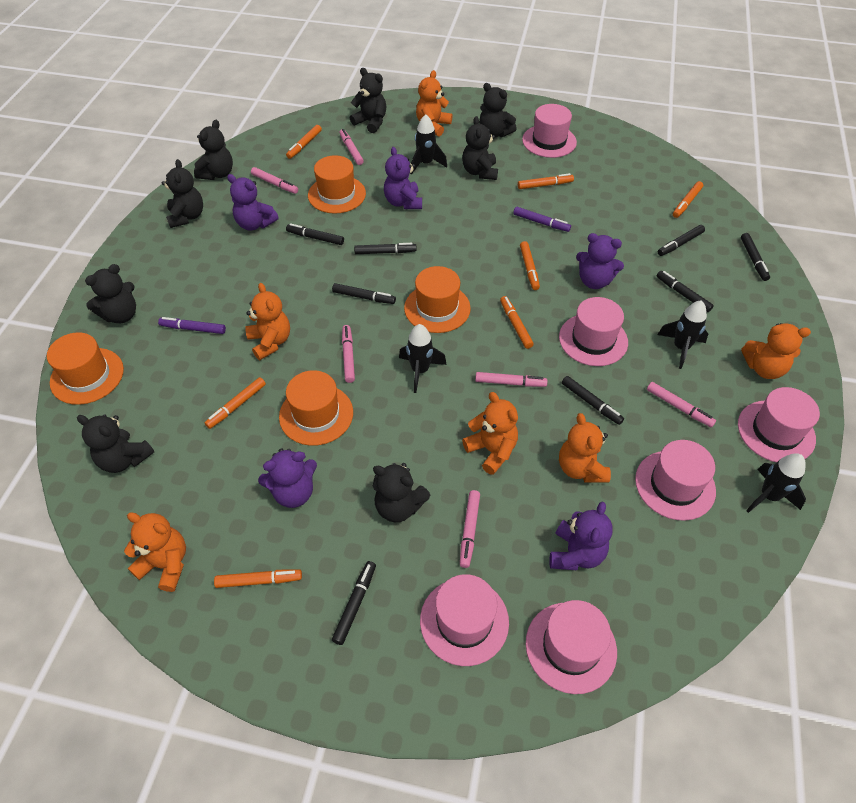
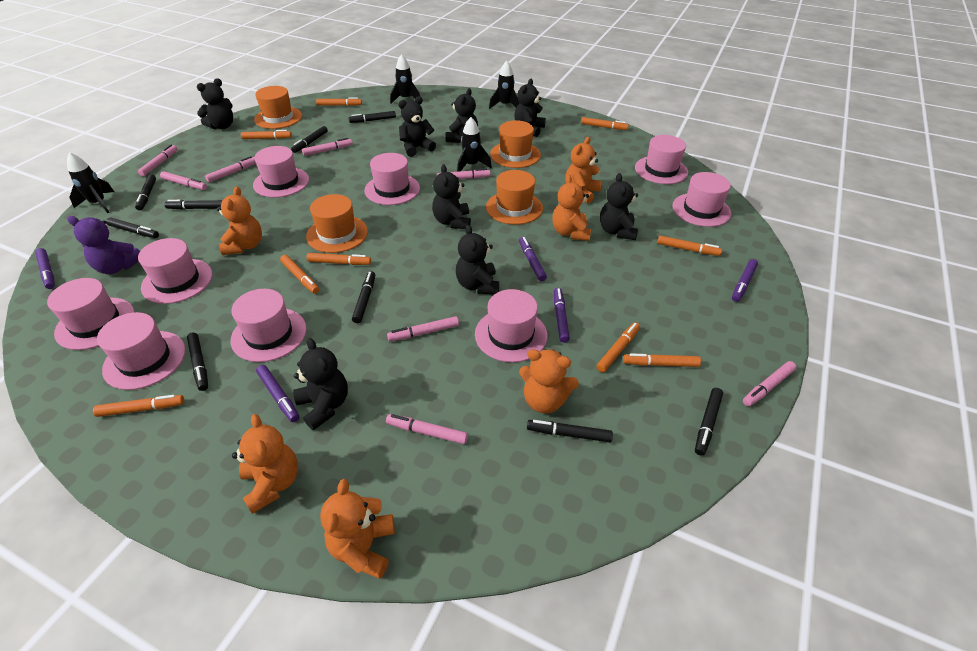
black marker: 8 -> 9
orange marker: 7 -> 9
pink hat: 6 -> 9
pink marker: 6 -> 8
purple marker: 2 -> 5
purple teddy bear: 5 -> 1

